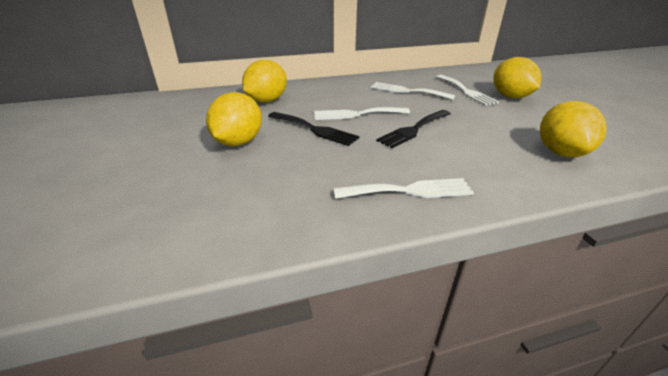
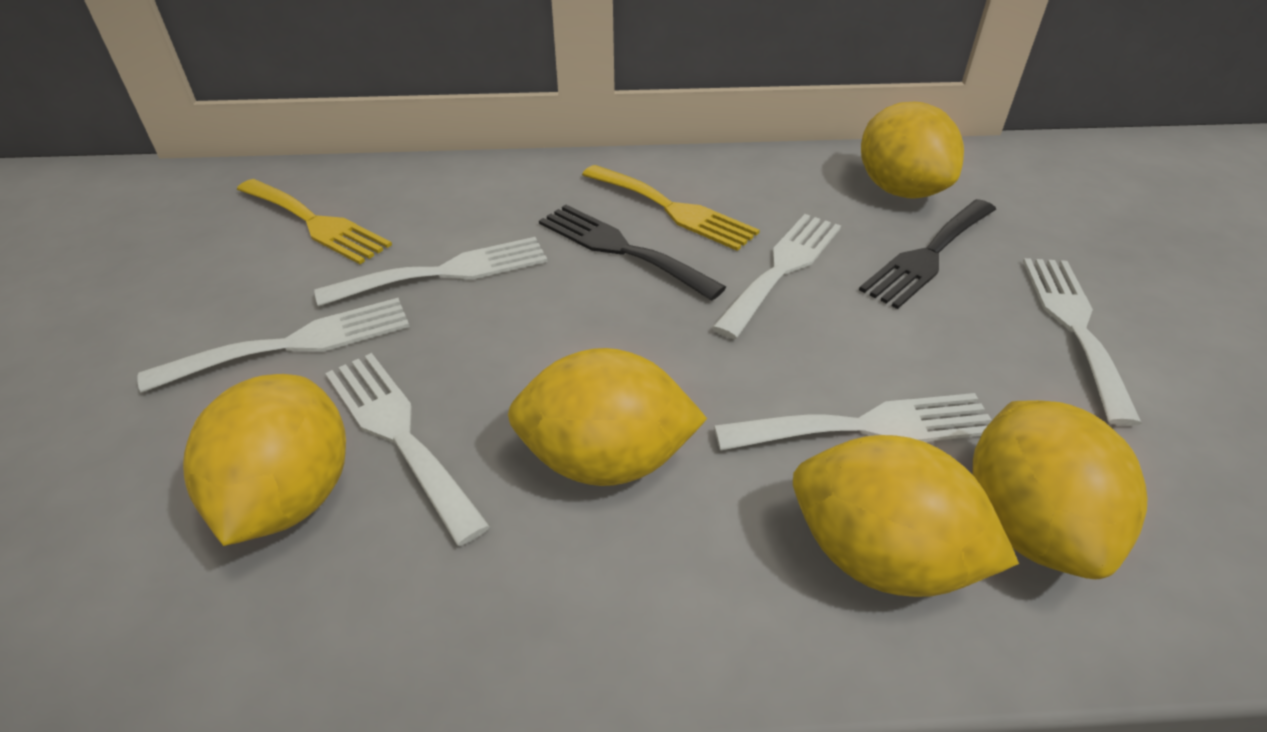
white fork: 4 -> 6
yellow fork: 0 -> 2
yellow lemon: 4 -> 5

